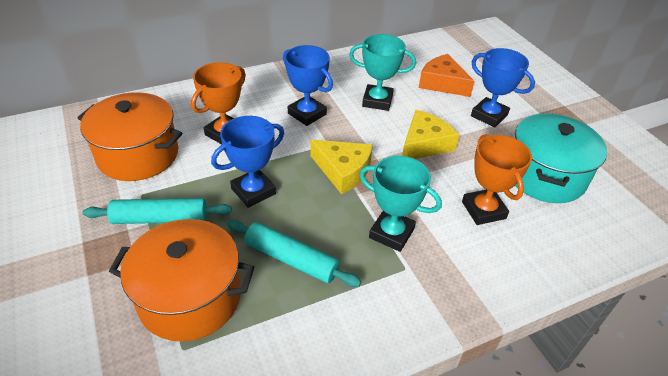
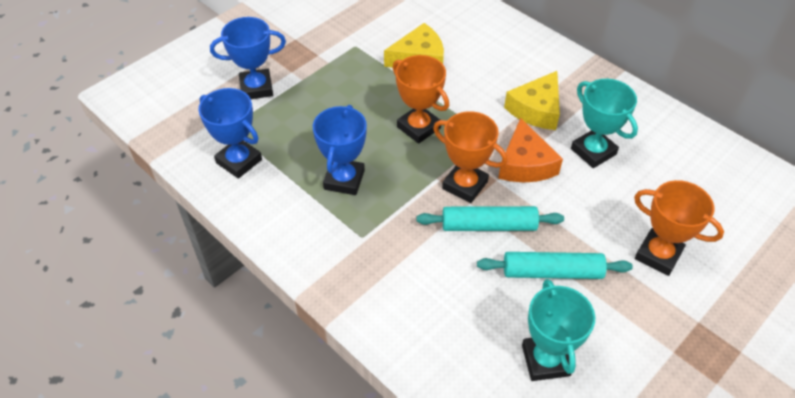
orange pot: 2 -> 0
orange trophy: 2 -> 3
turquoise pot: 1 -> 0

